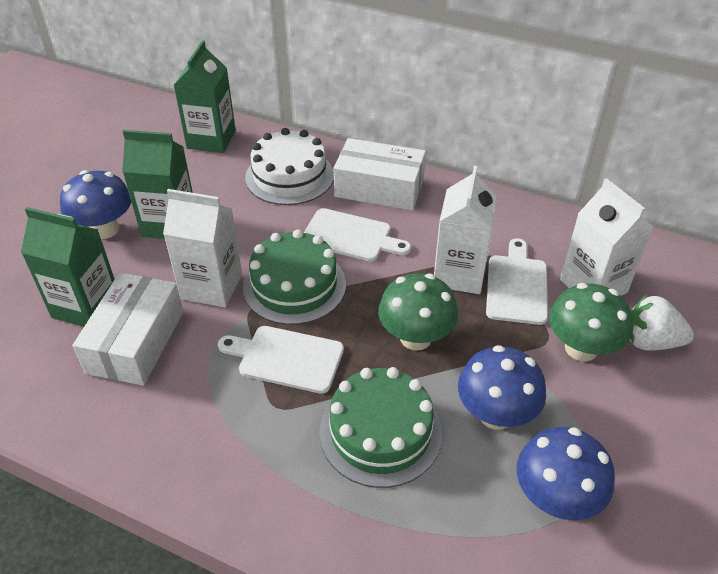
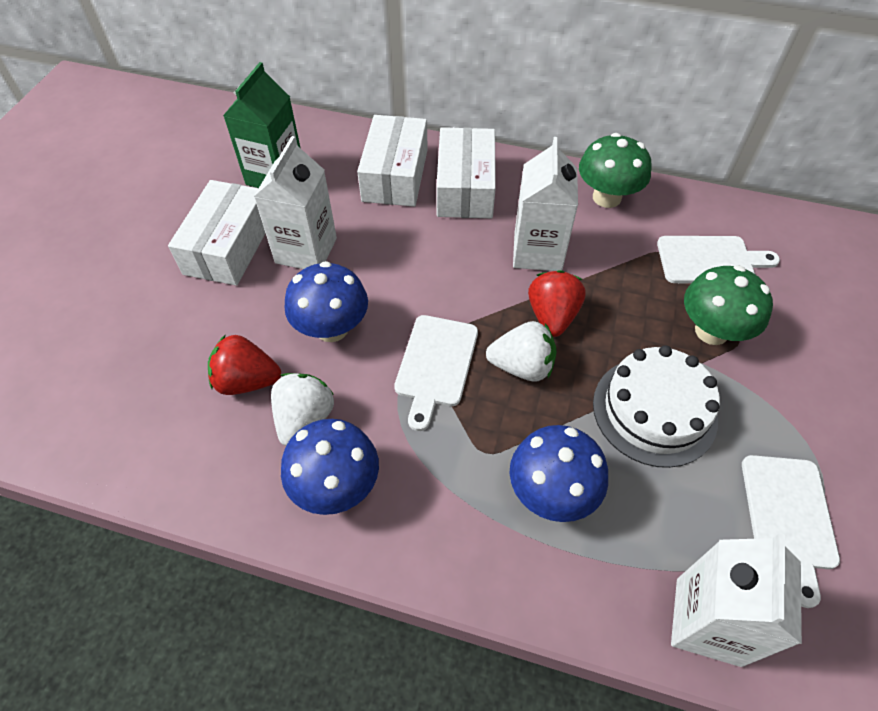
green cake: 2 -> 0
green carton: 3 -> 1
red strawberry: 0 -> 2
white box: 2 -> 3
white strawberry: 1 -> 2

